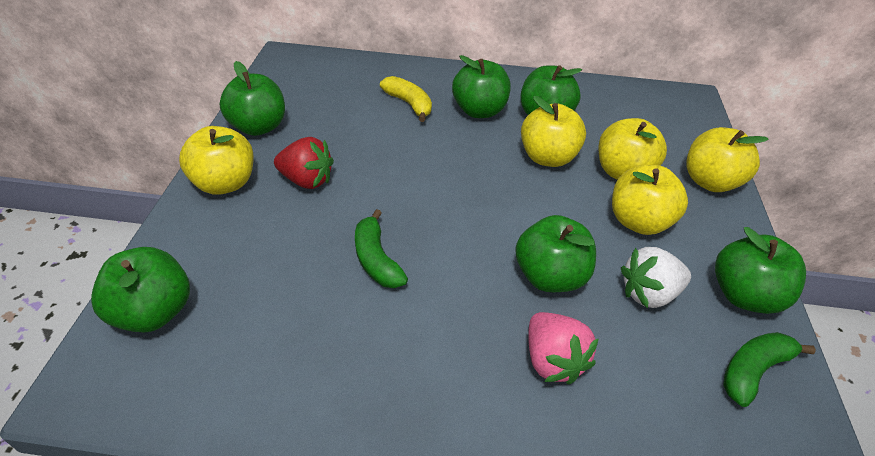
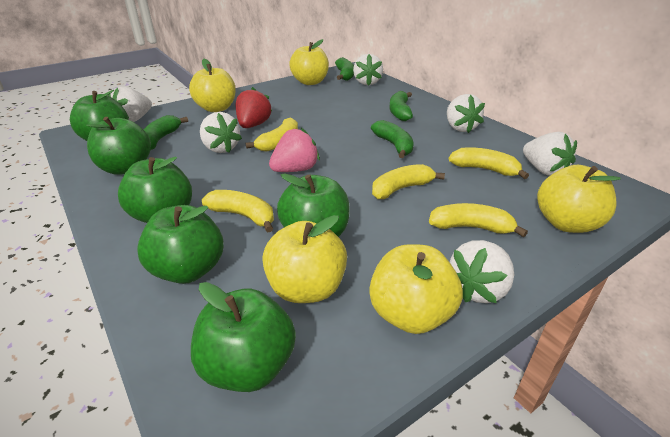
green banana: 2 -> 4
white strawberry: 1 -> 6
yellow banana: 1 -> 5

